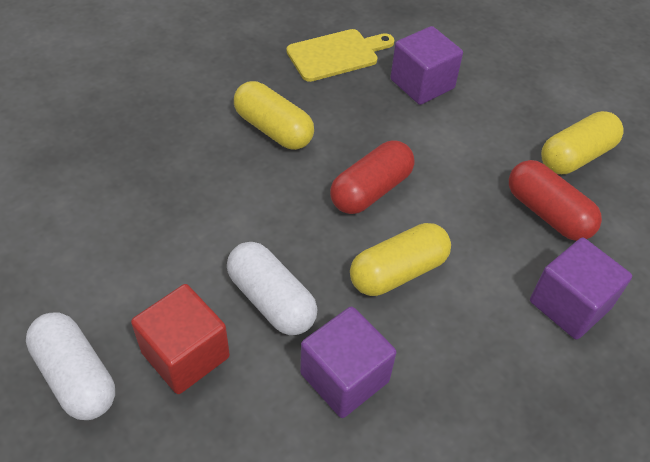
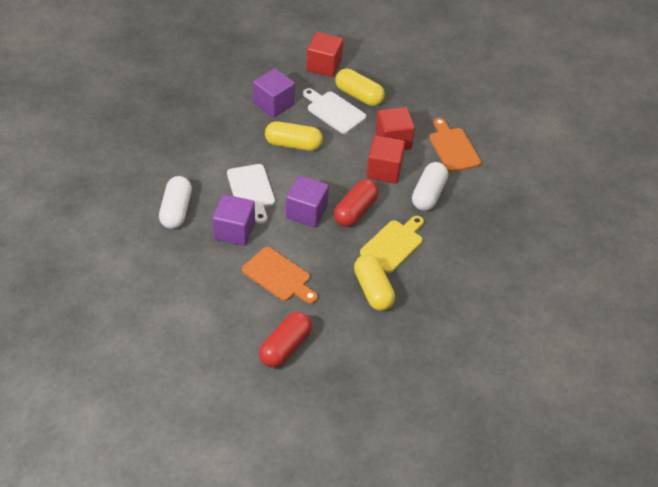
orange cutting board: 0 -> 2
red cube: 1 -> 3
white cutting board: 0 -> 2

